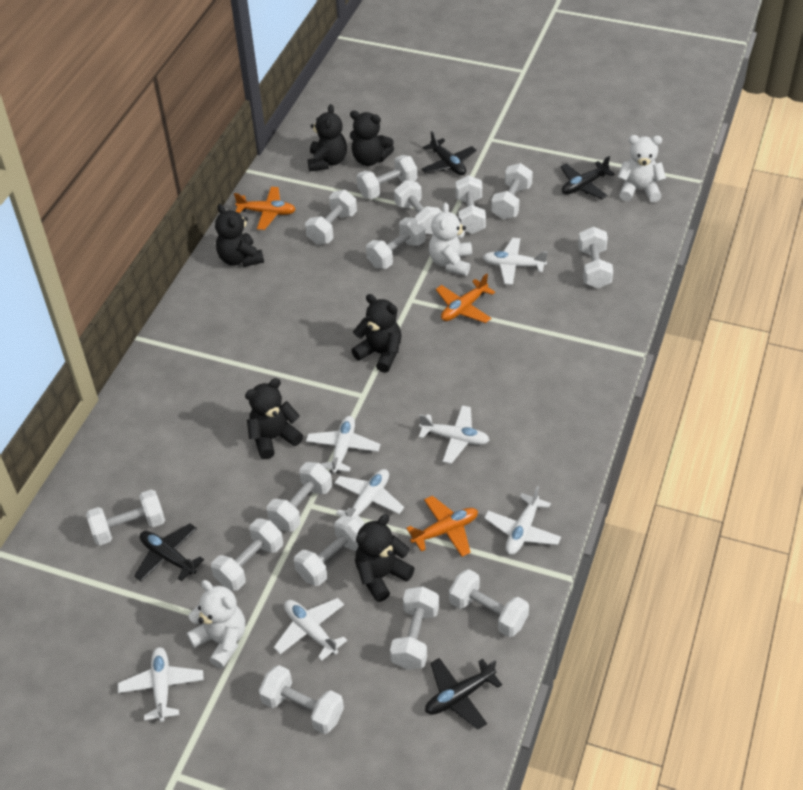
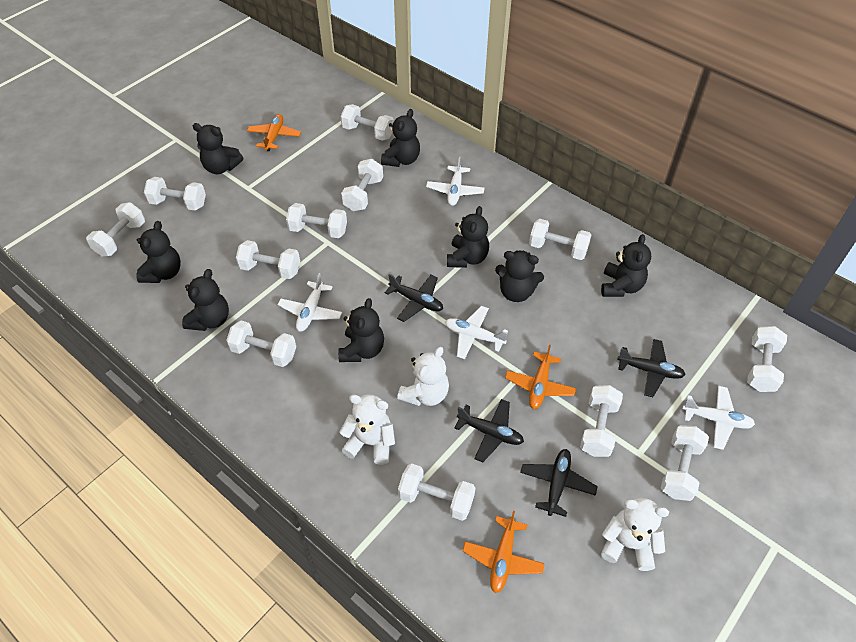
black teddy bear: 6 -> 8
white dumbbell: 14 -> 12
white plane: 7 -> 4

